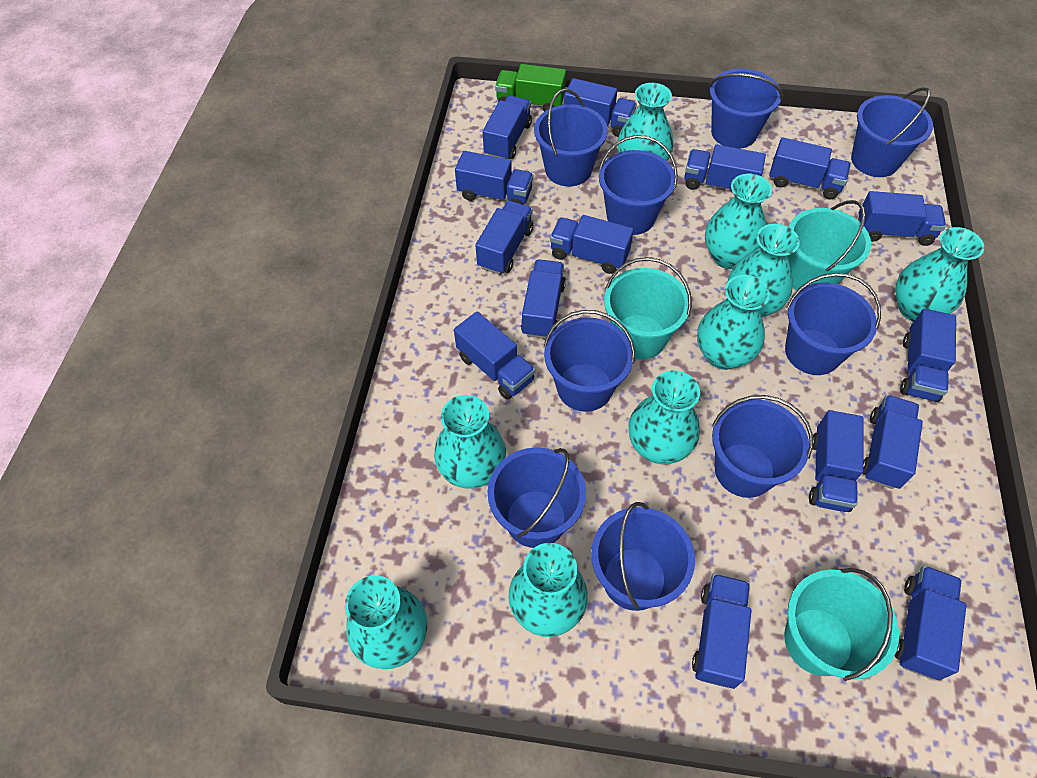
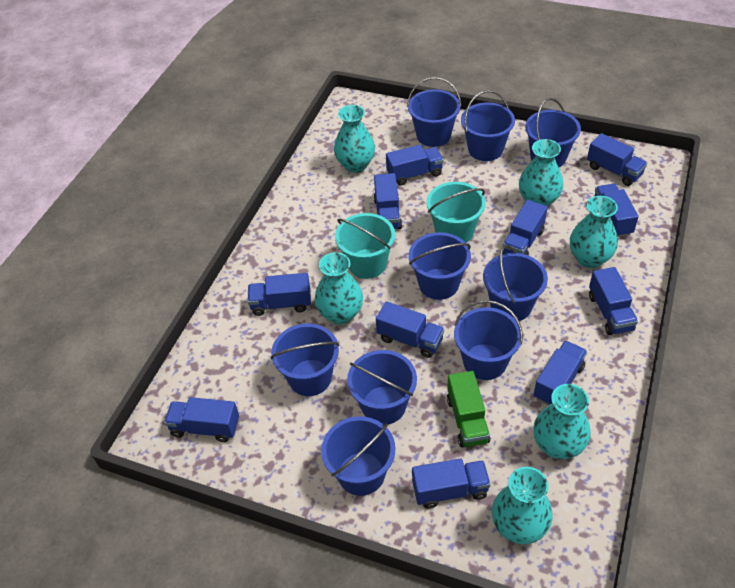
blue truck: 15 -> 11
turquoise bucket: 3 -> 2
turquoise vase: 9 -> 6

